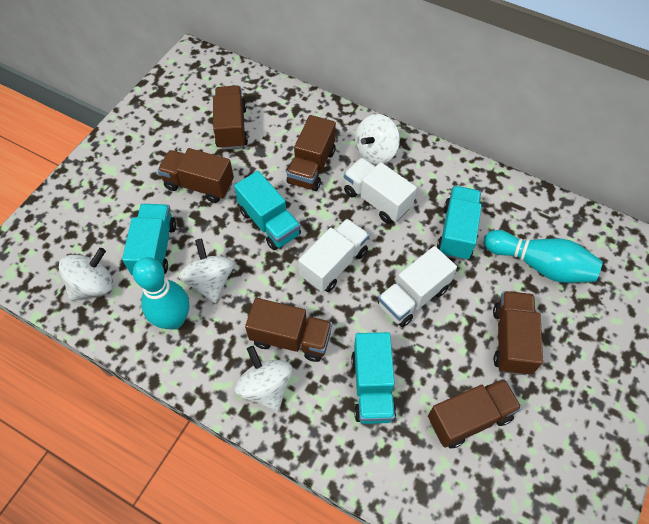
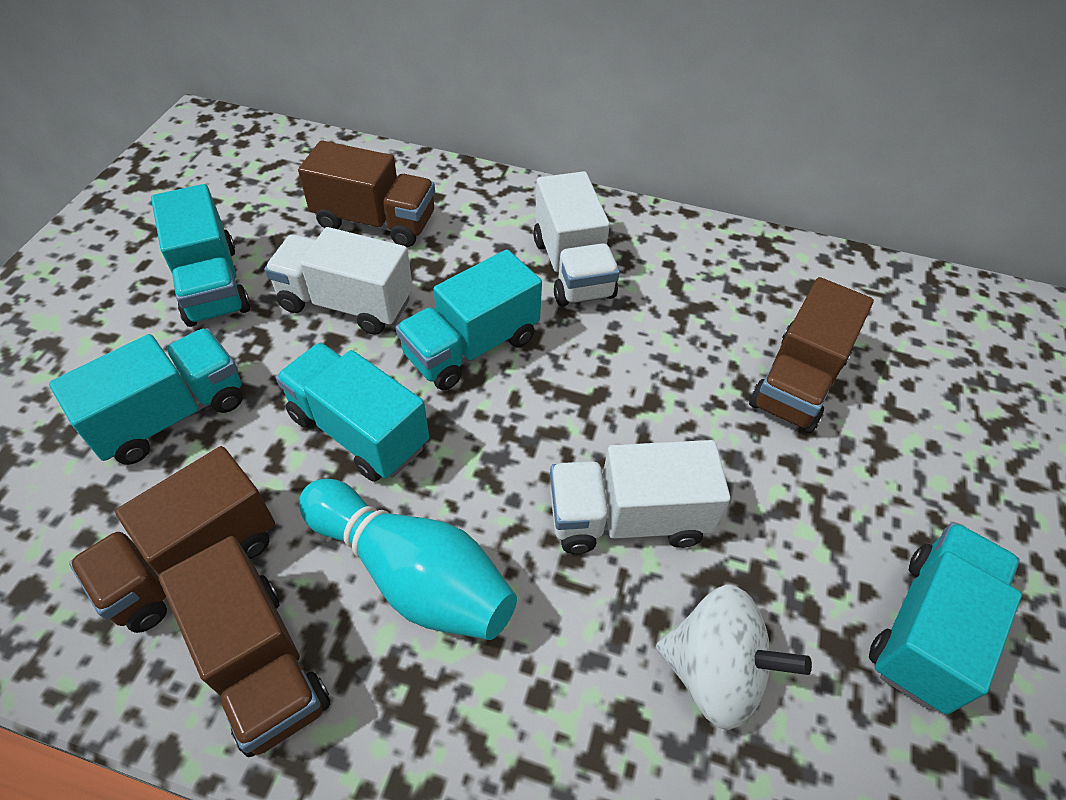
brown truck: 6 -> 4
turquoise bowling pin: 2 -> 1
turquoise truck: 4 -> 5
white spinning top: 4 -> 1

